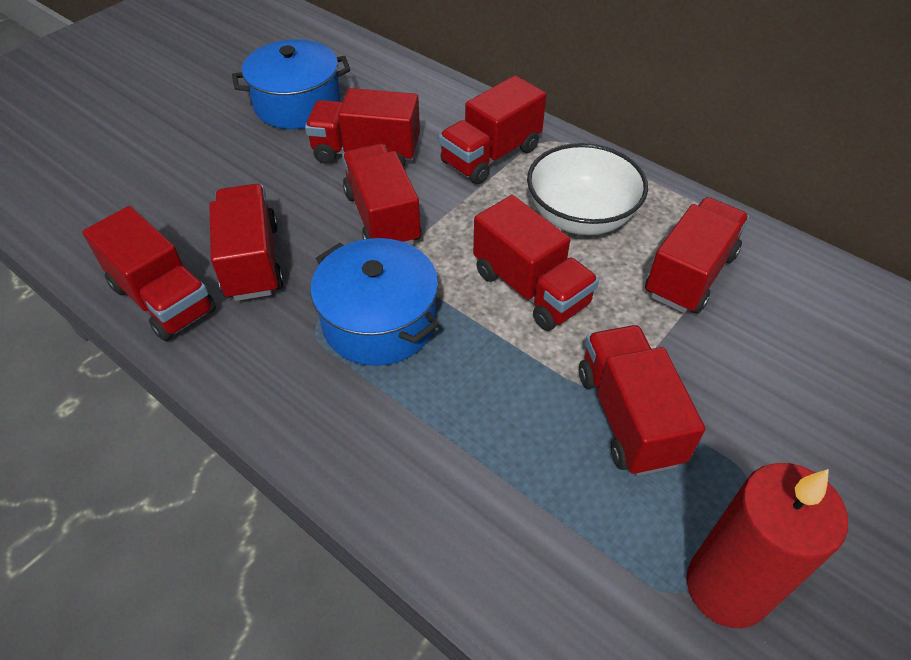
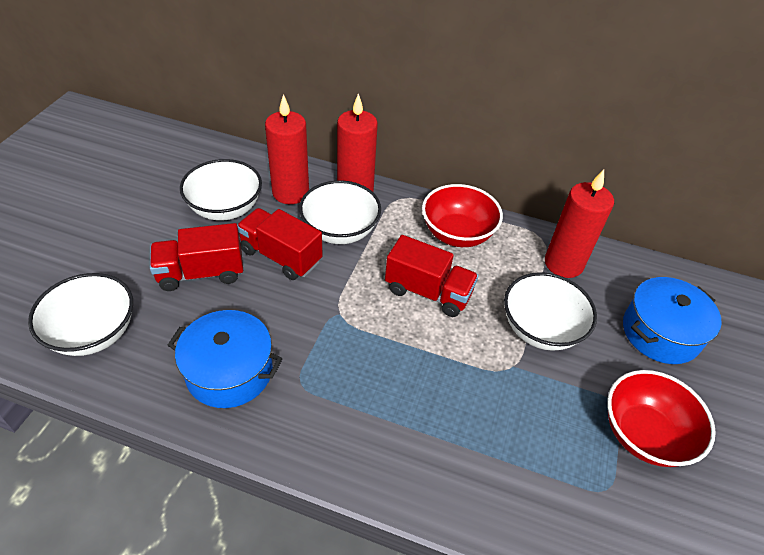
red bowl: 0 -> 2
red candle: 1 -> 3
red truck: 8 -> 3
white bowl: 1 -> 4

